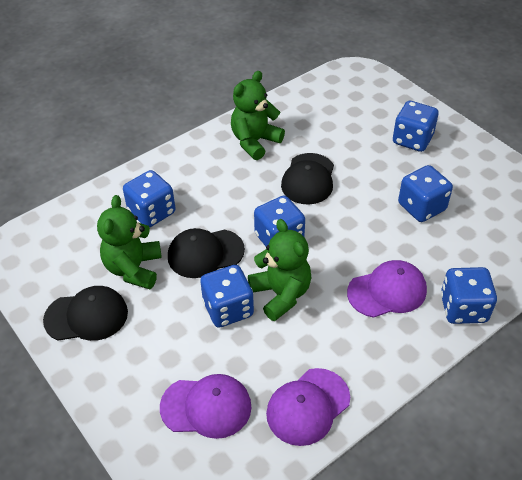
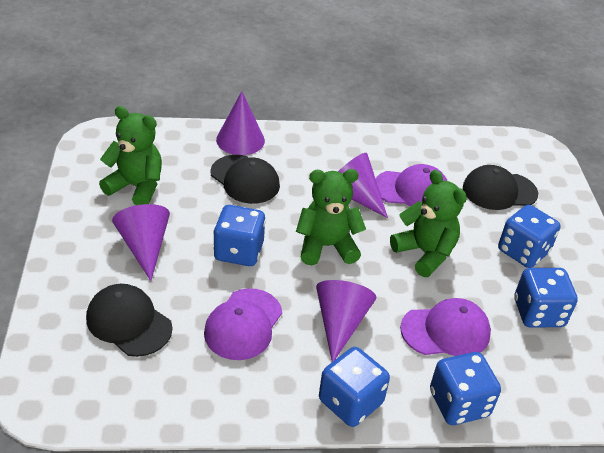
blue dice: 6 -> 5
purple cone: 0 -> 4

